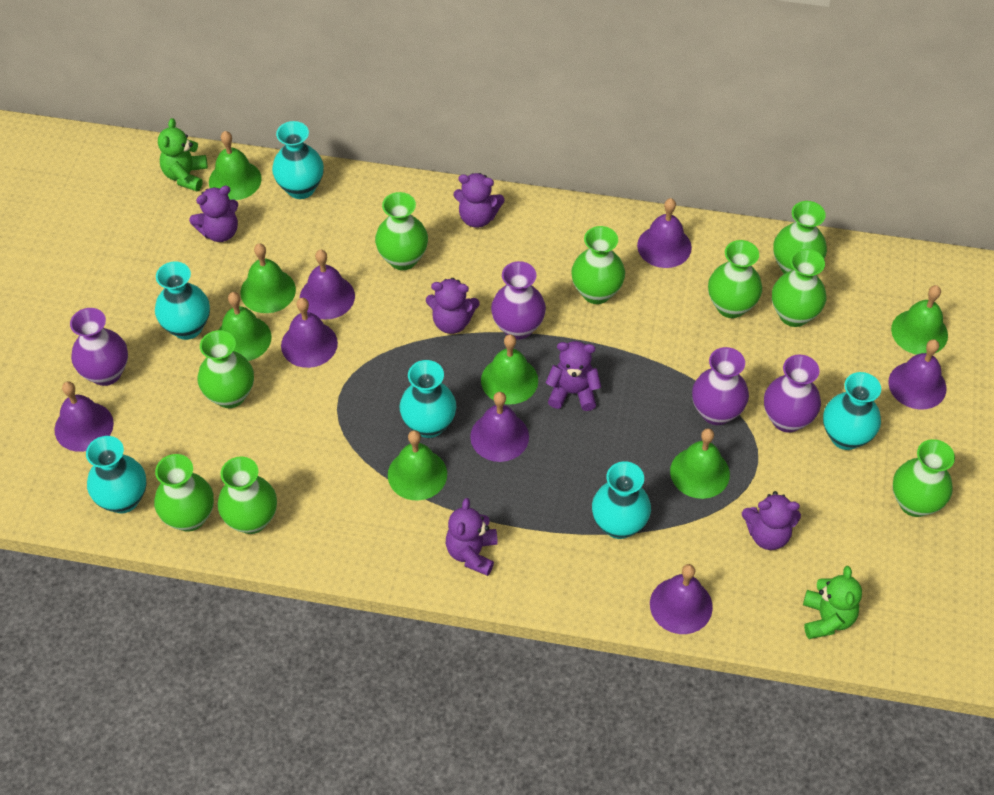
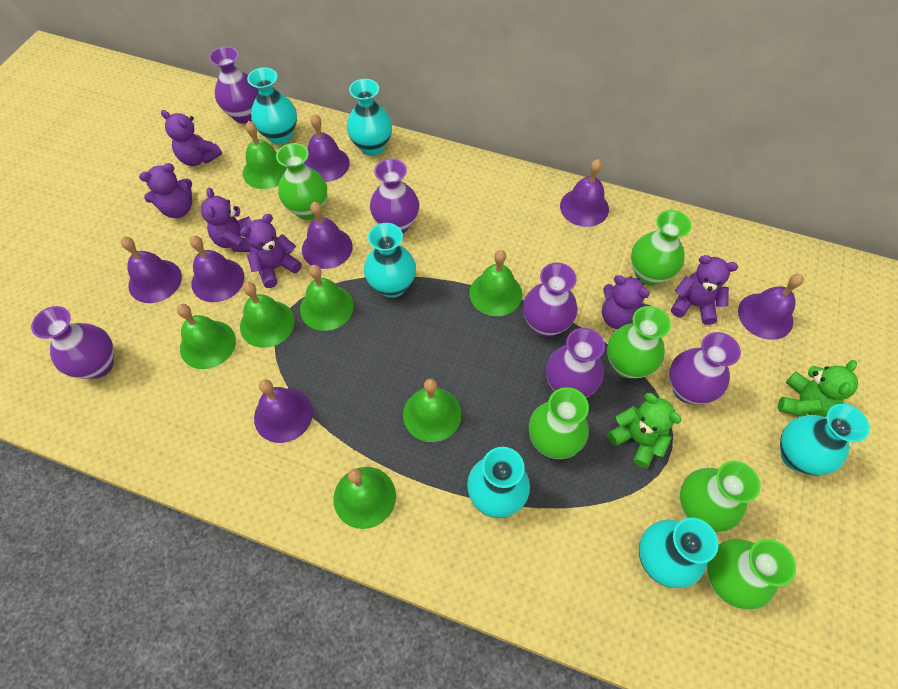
green vase: 9 -> 6
purple vase: 4 -> 6

